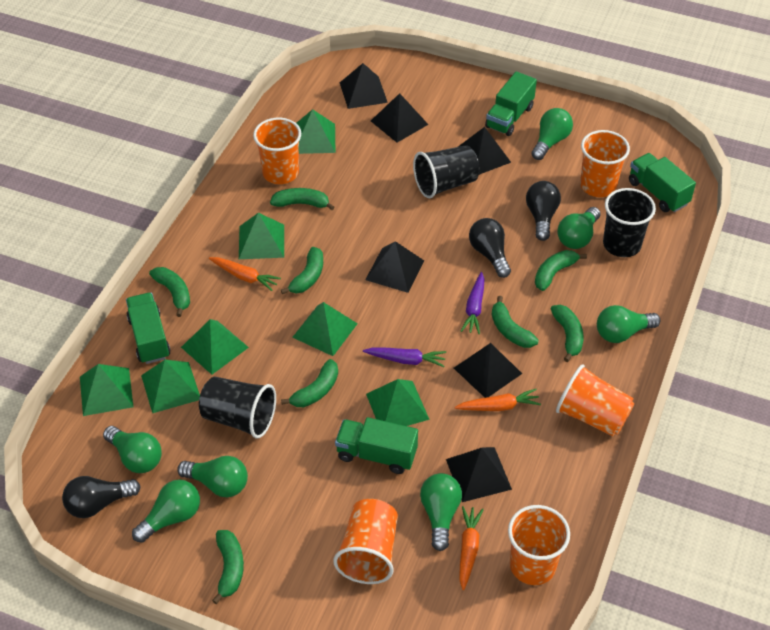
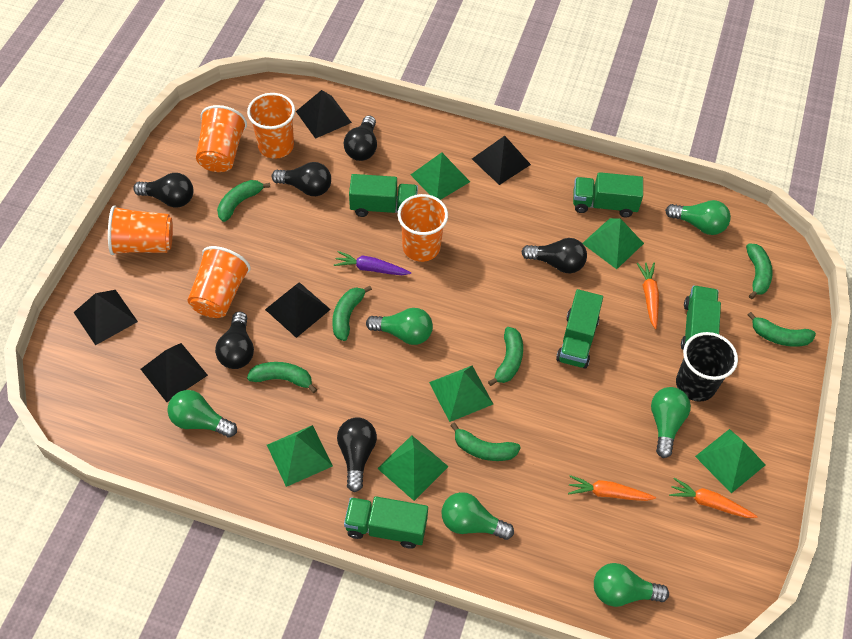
black cup: 3 -> 1
black light bulb: 3 -> 6
black pyramid: 6 -> 5
green banana: 8 -> 7
green light bulb: 7 -> 6
green pyramid: 7 -> 6
green truck: 4 -> 5
purple carrot: 2 -> 1

